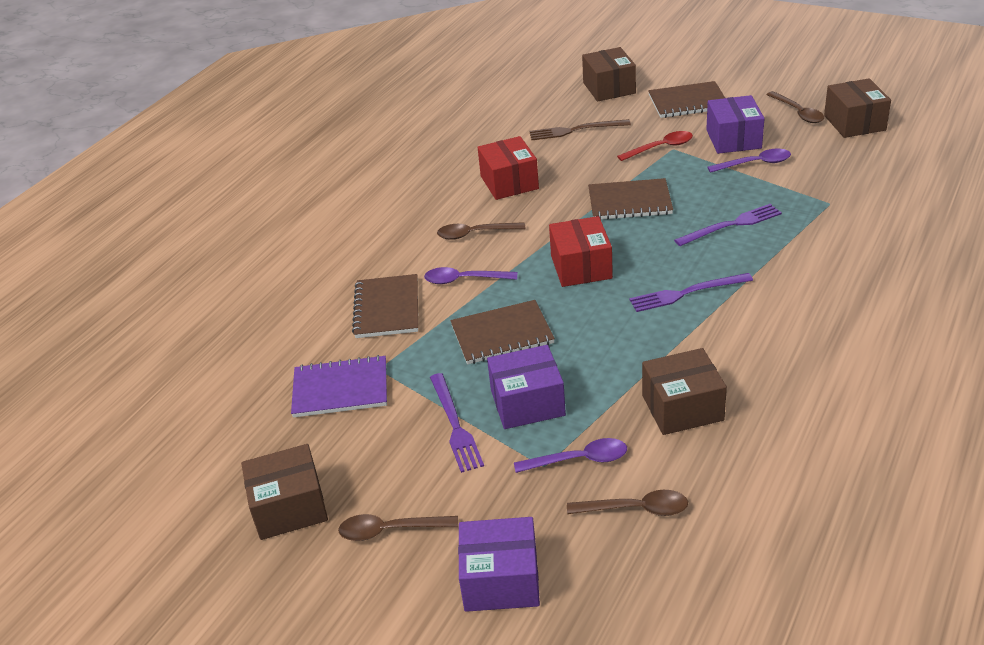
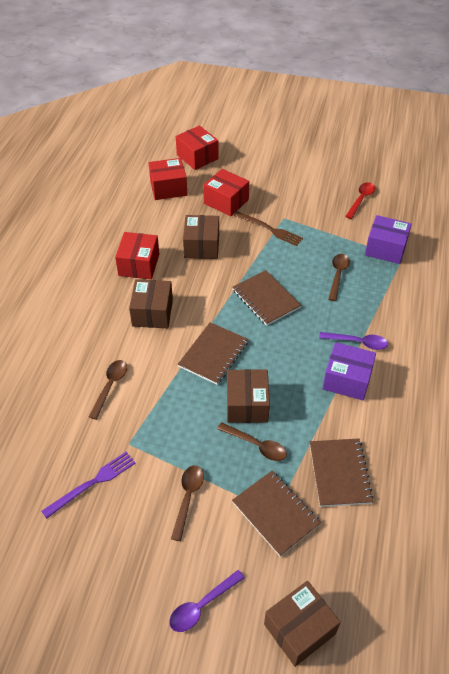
purple box: 3 -> 2
purple fork: 3 -> 1
purple notebook: 1 -> 0
purple spoon: 3 -> 2
red box: 2 -> 4

